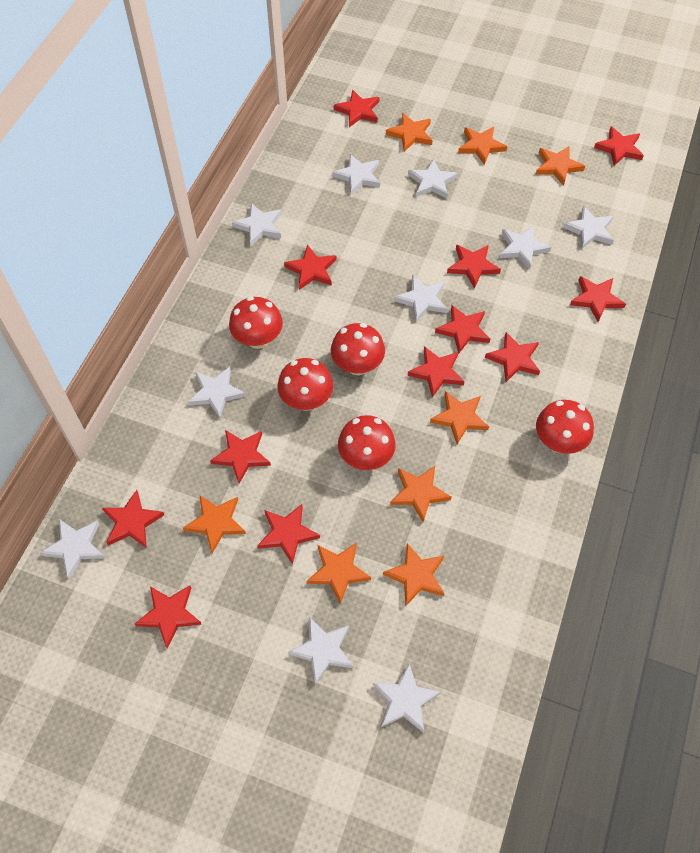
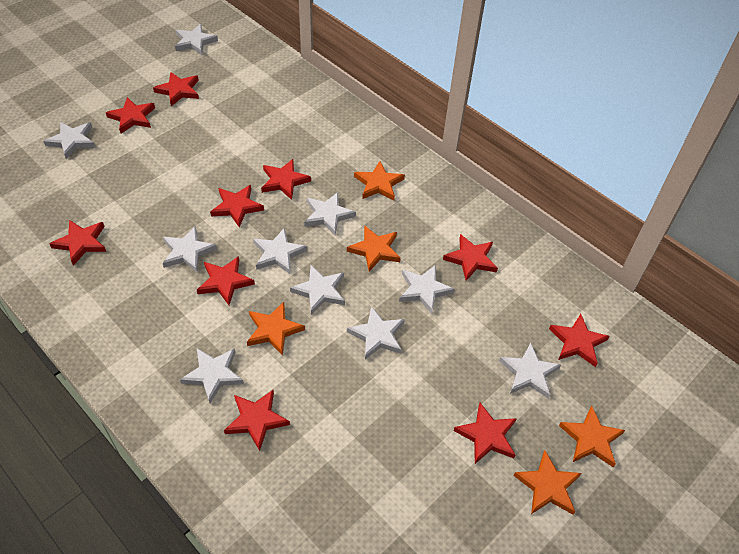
orange star: 8 -> 5
red mushroom: 5 -> 0
red star: 12 -> 10

